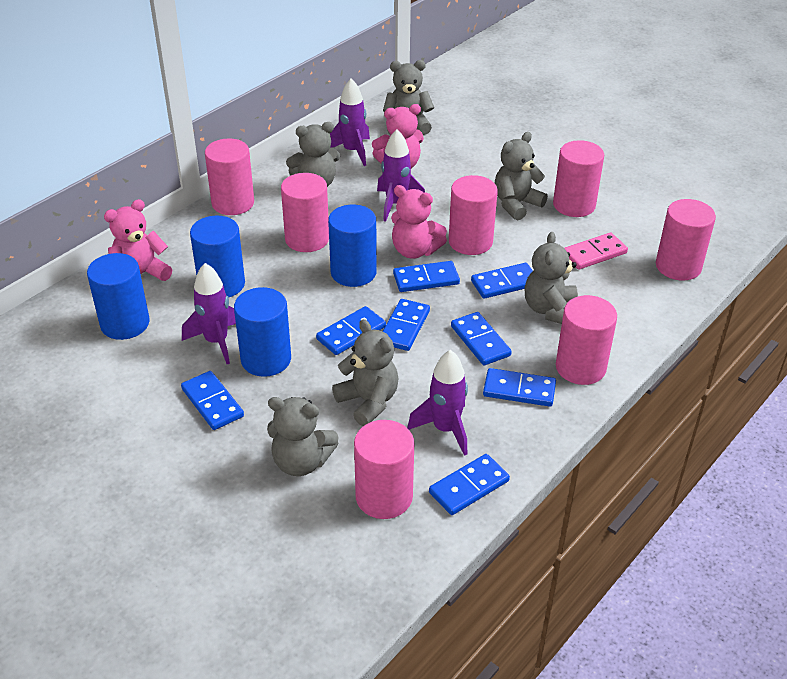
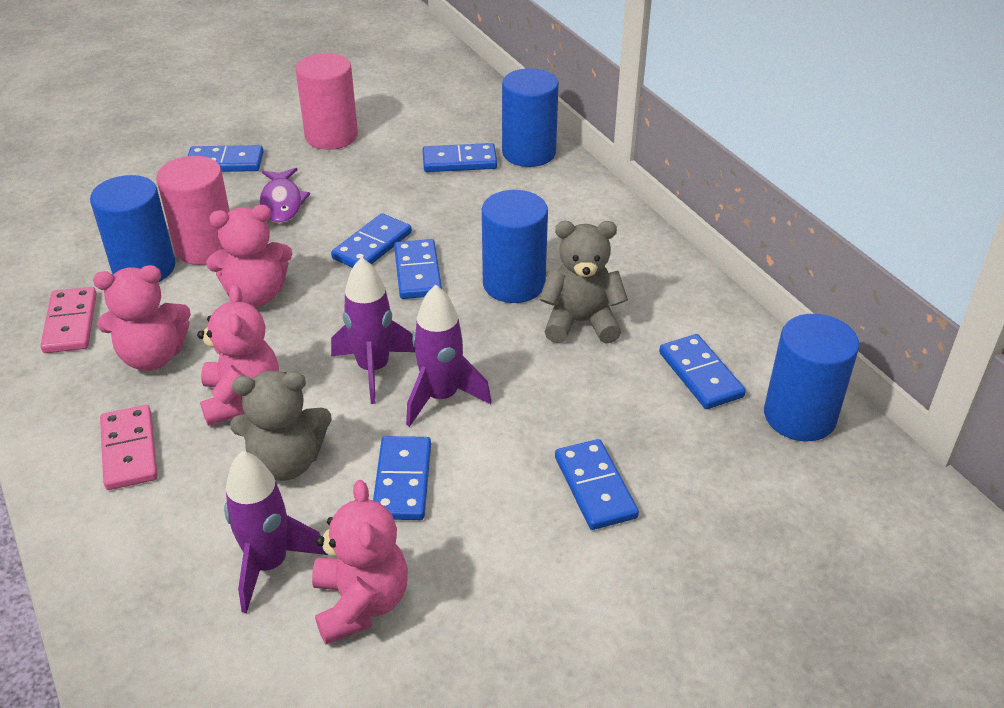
blue domino: 8 -> 7
grey teddy bear: 6 -> 2
pink cylinder: 7 -> 2
pink domino: 1 -> 2
pink teddy bear: 3 -> 4
purple fish: 0 -> 1
purple rocket: 4 -> 3

